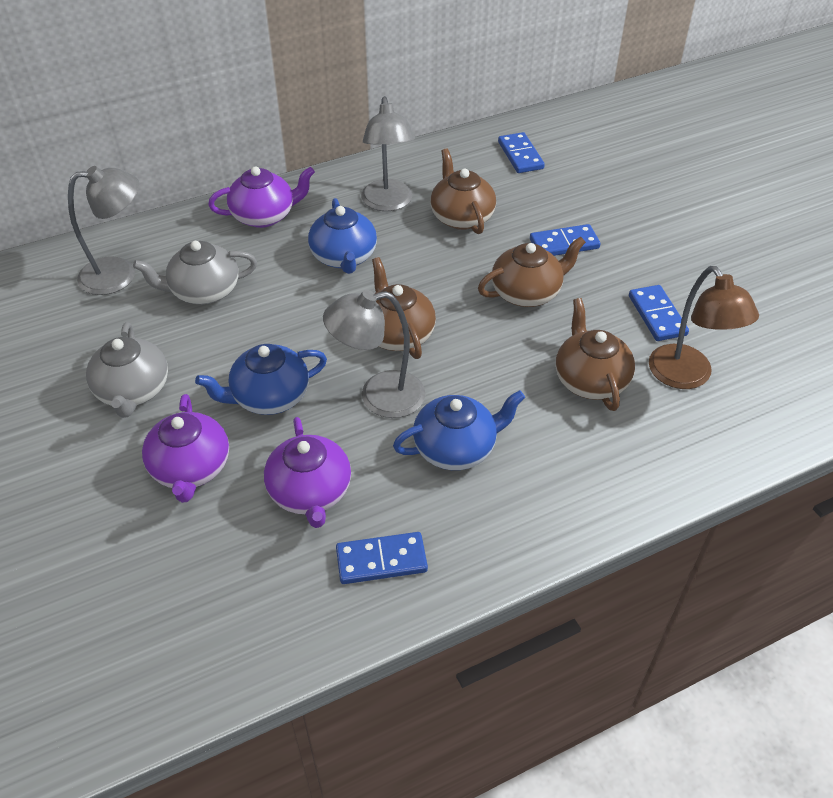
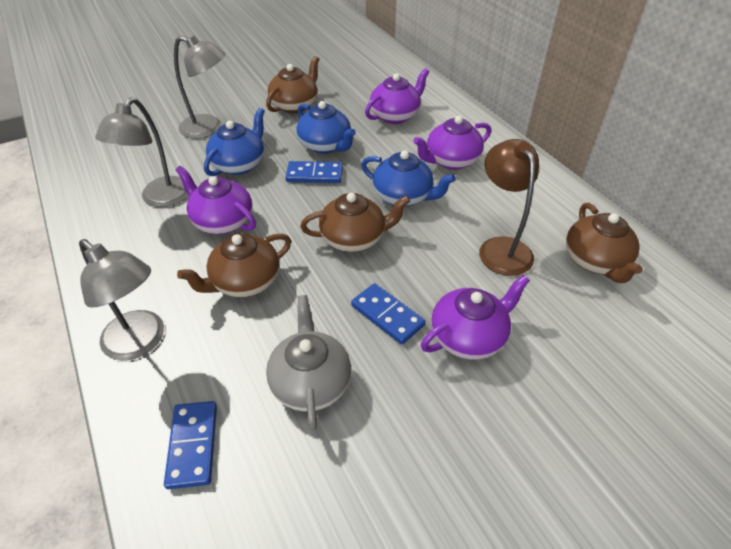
blue domino: 4 -> 3
grey teapot: 2 -> 1
purple teapot: 3 -> 4

